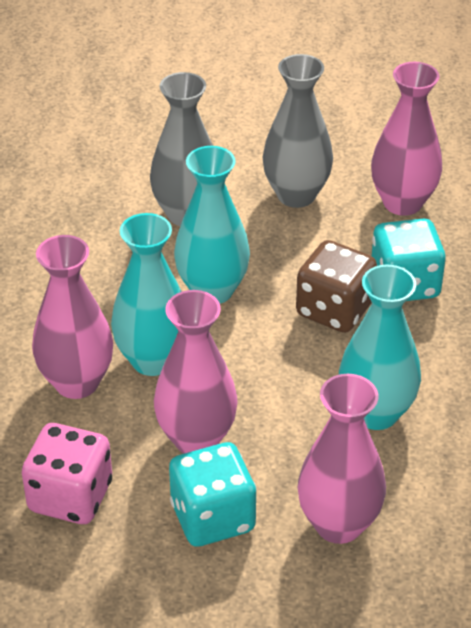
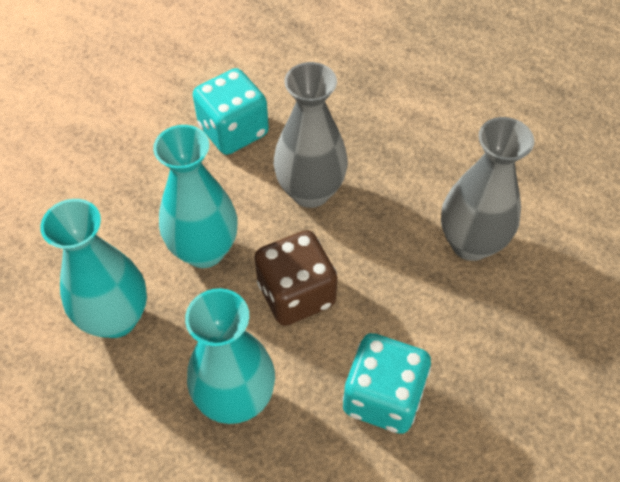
pink dice: 1 -> 0
pink vase: 4 -> 0

